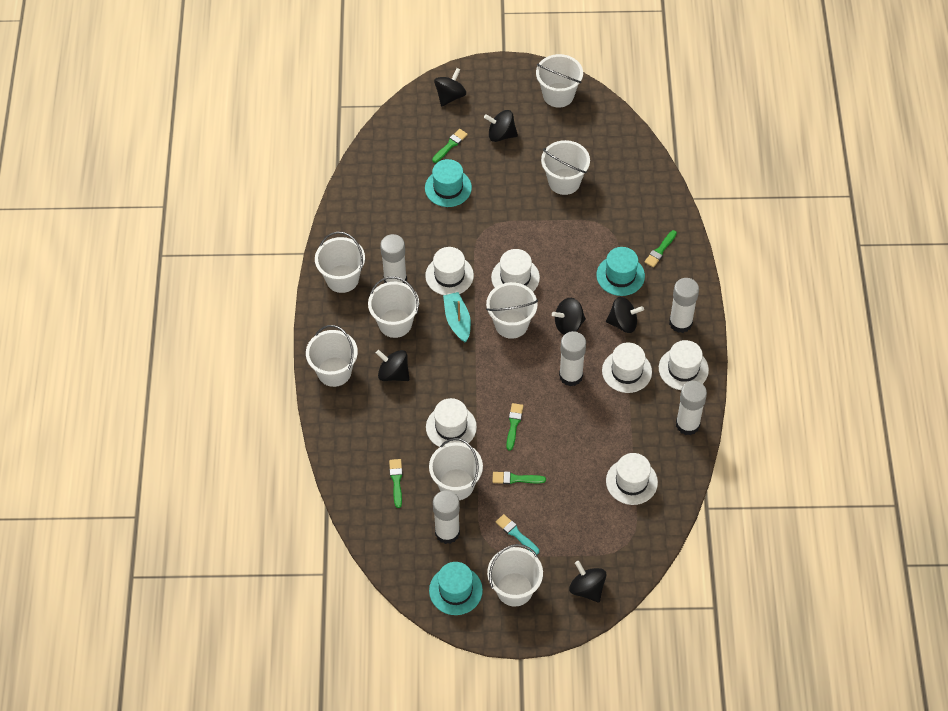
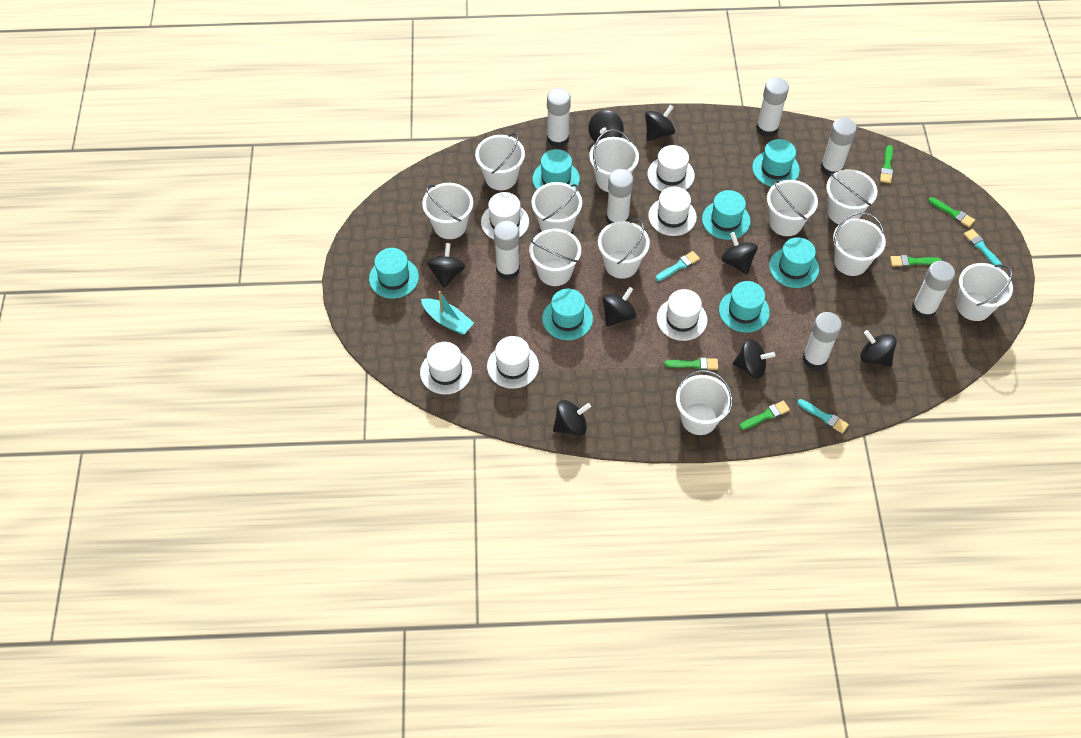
black spinning top: 6 -> 8
turquoise brush: 1 -> 3
turquoise hat: 3 -> 7
white bucket: 8 -> 11
white glue stick: 5 -> 7

